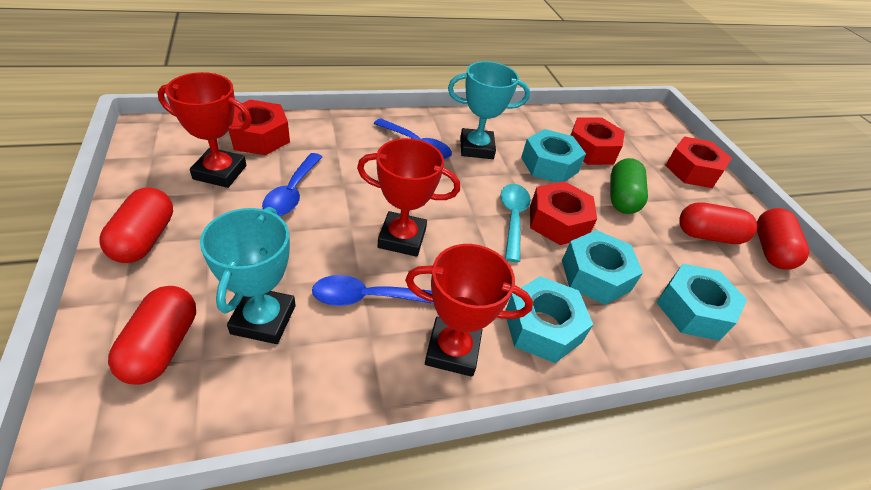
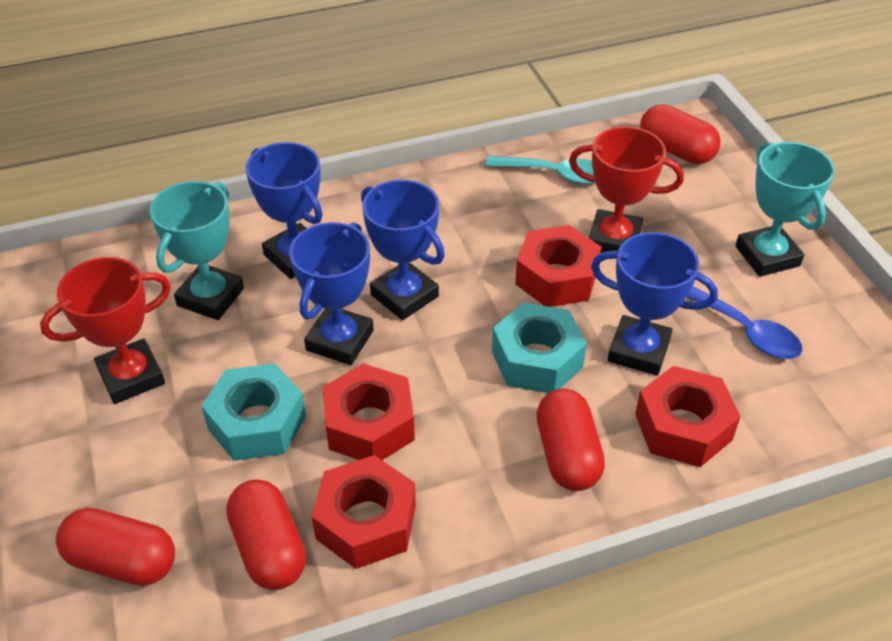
blue spoon: 3 -> 1
blue trophy: 0 -> 4
green capsule: 1 -> 0
red trophy: 3 -> 2
turquoise nut: 4 -> 2

